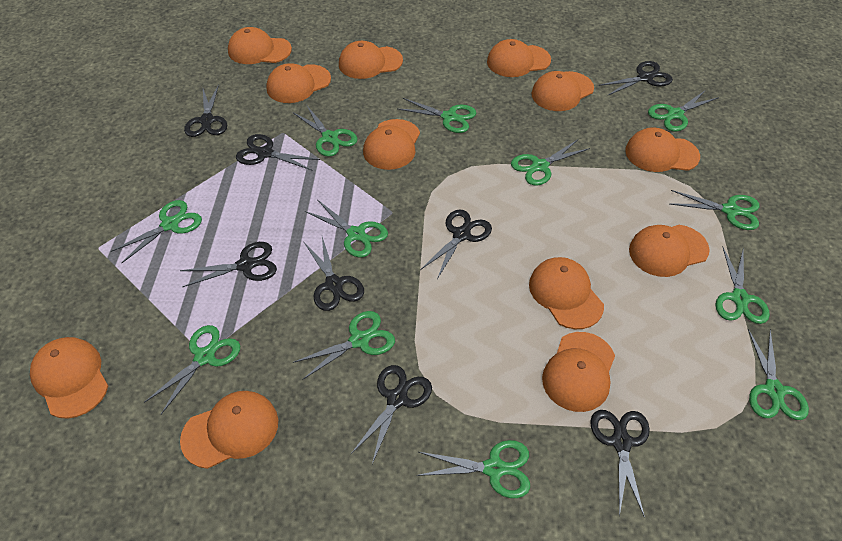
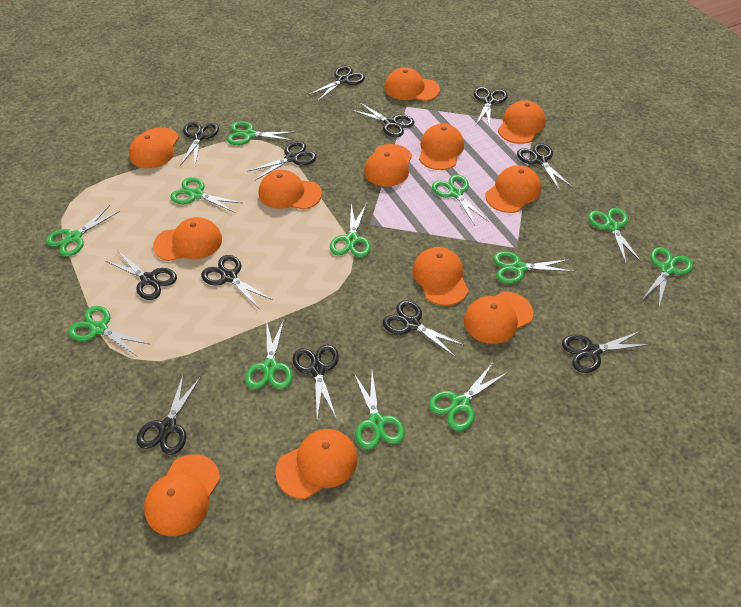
black scissors: 8 -> 12

